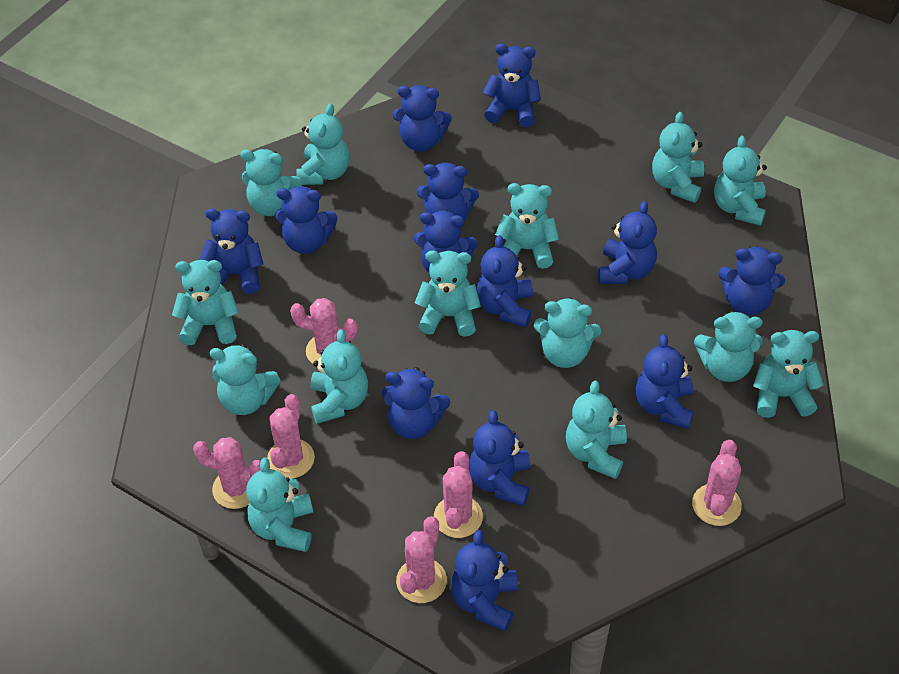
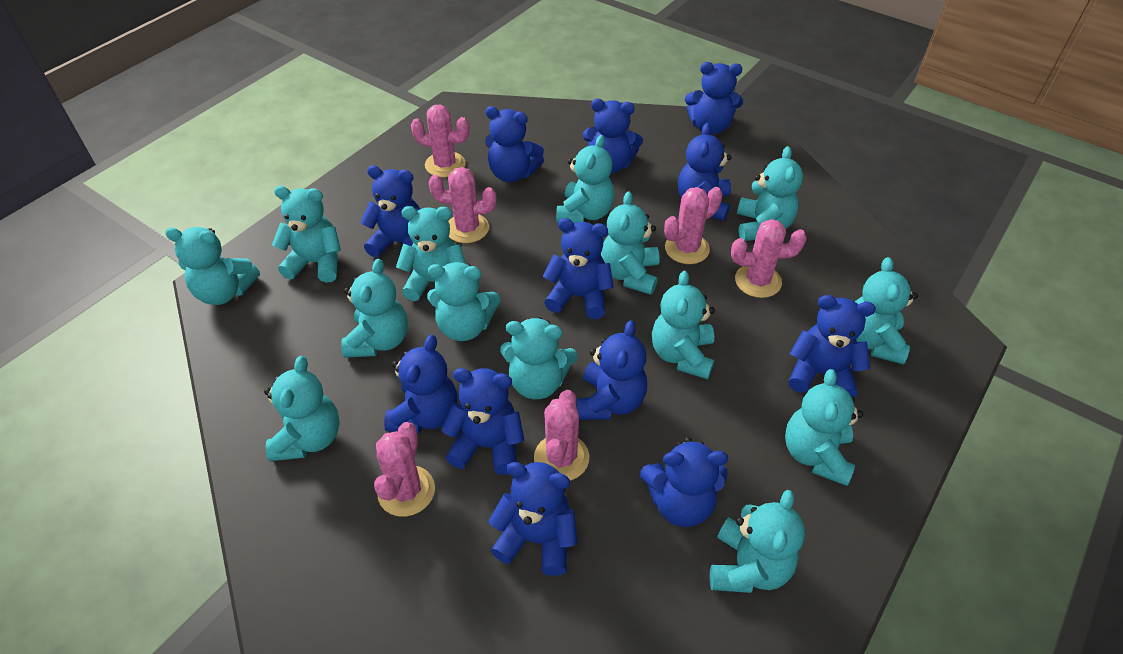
blue teddy bear: 13 -> 12

